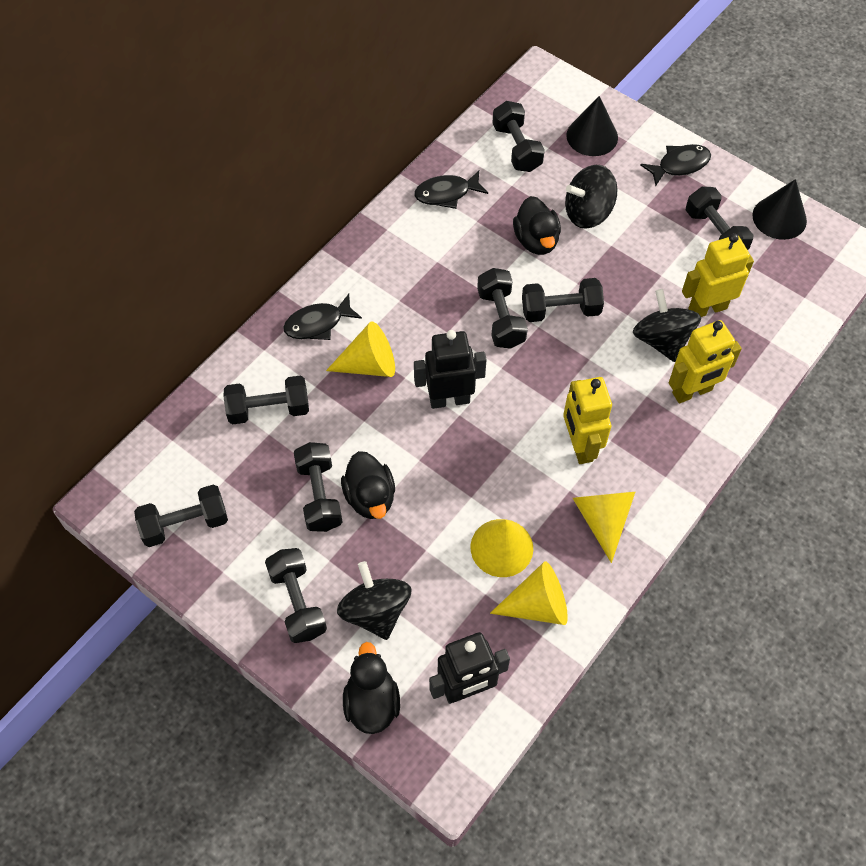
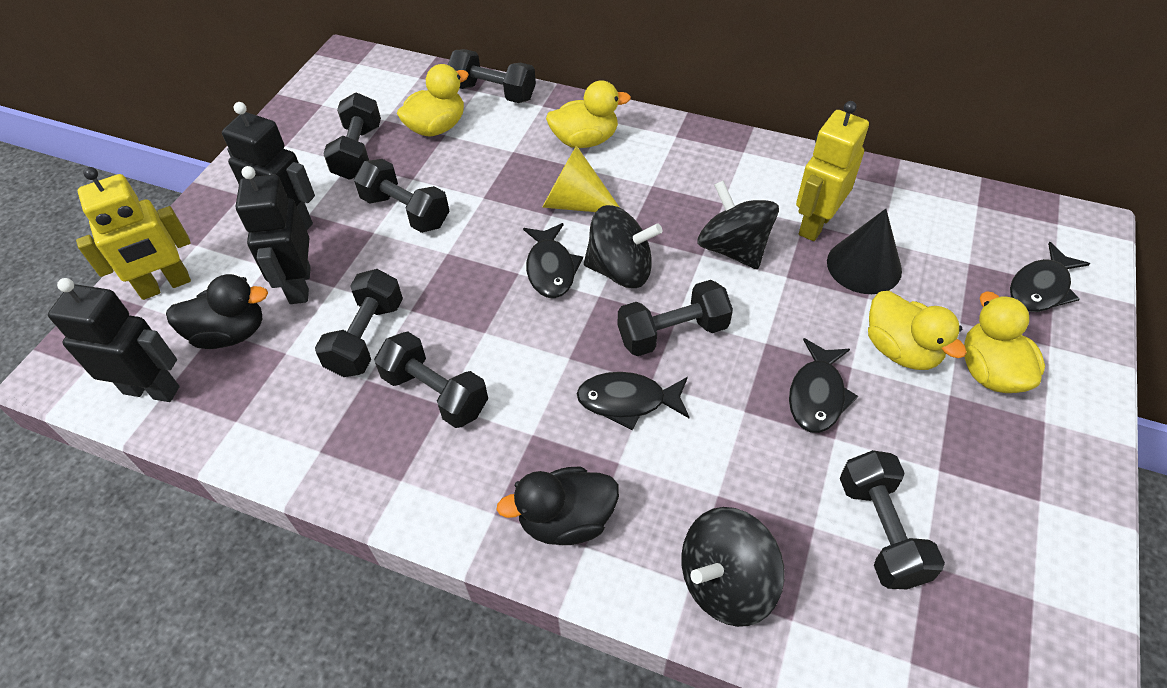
black cone: 2 -> 1
black duck: 3 -> 2
black dumbbell: 8 -> 7
black fish: 3 -> 4
black robot: 2 -> 3
yellow cone: 4 -> 1
yellow duck: 0 -> 4
yellow robot: 3 -> 2

